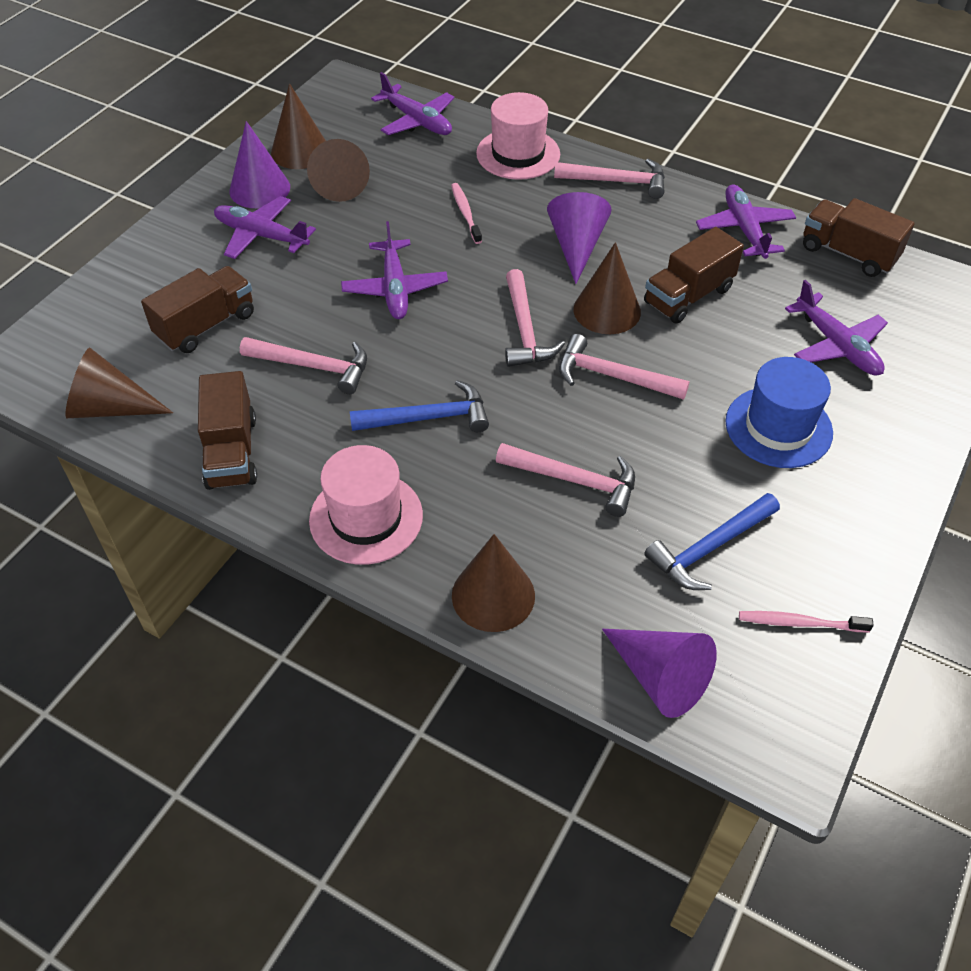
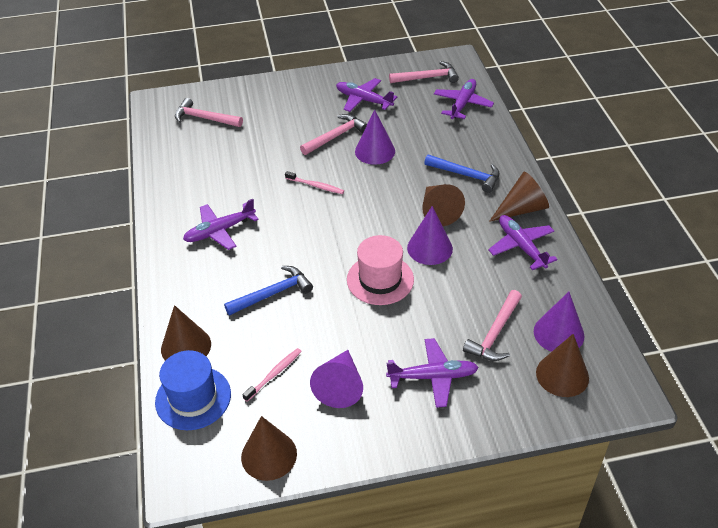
brown truck: 4 -> 0
pink hammer: 5 -> 4
pink hat: 2 -> 1
purple cone: 3 -> 4

